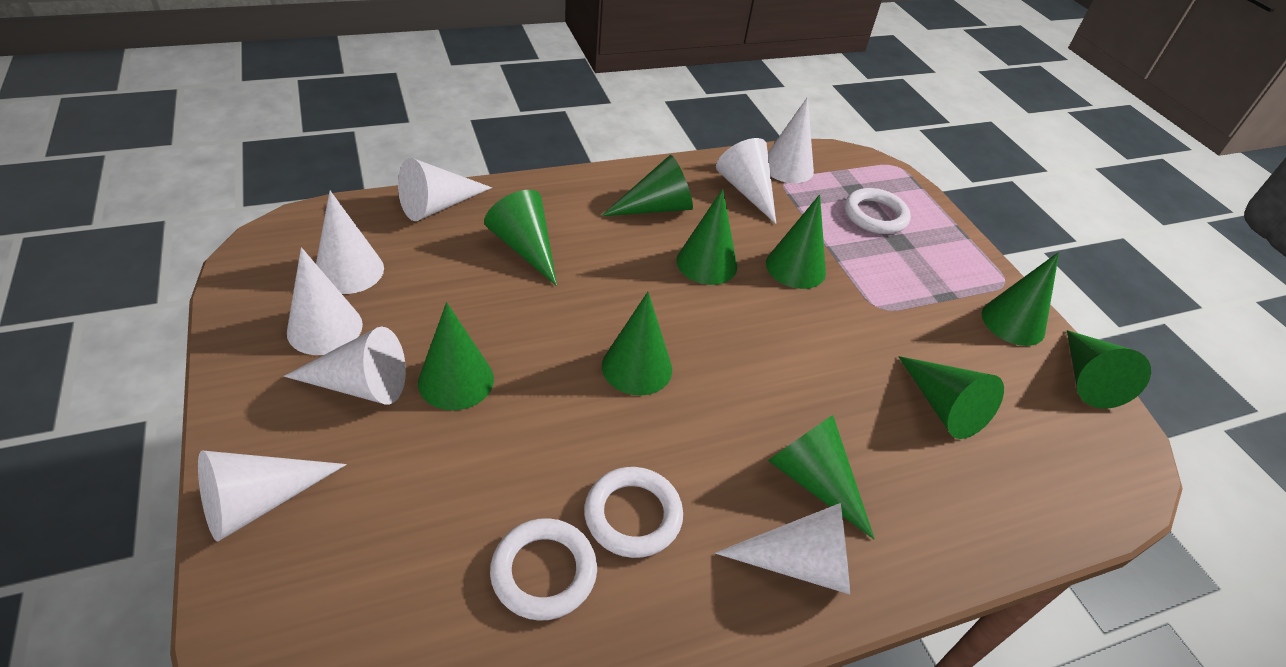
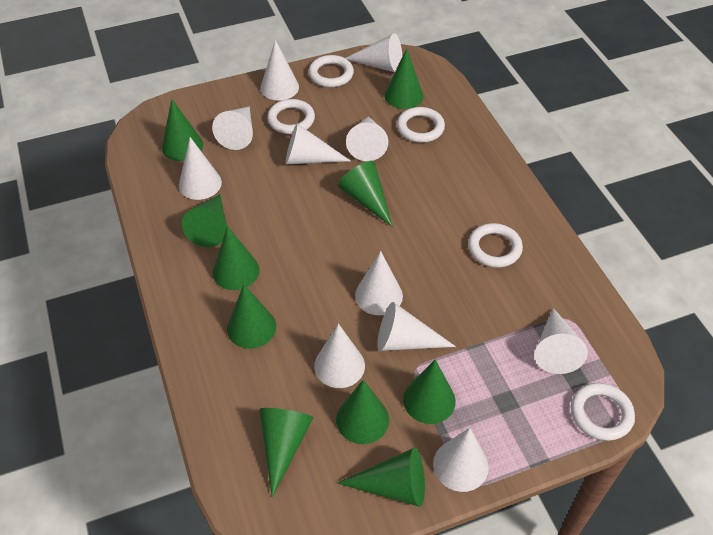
white cone: 8 -> 11
white ring: 3 -> 5

